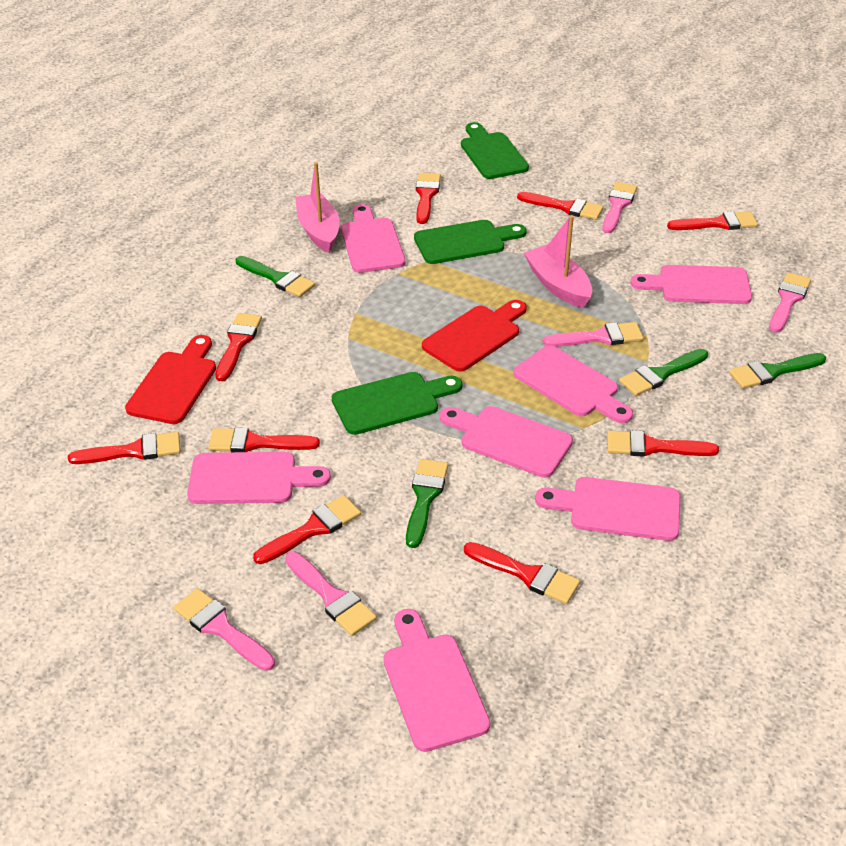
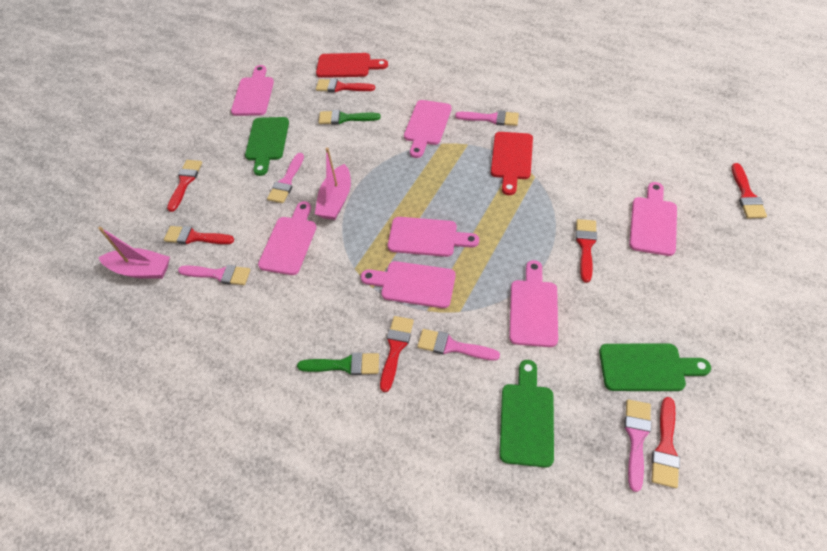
green brush: 4 -> 2
red brush: 9 -> 7

